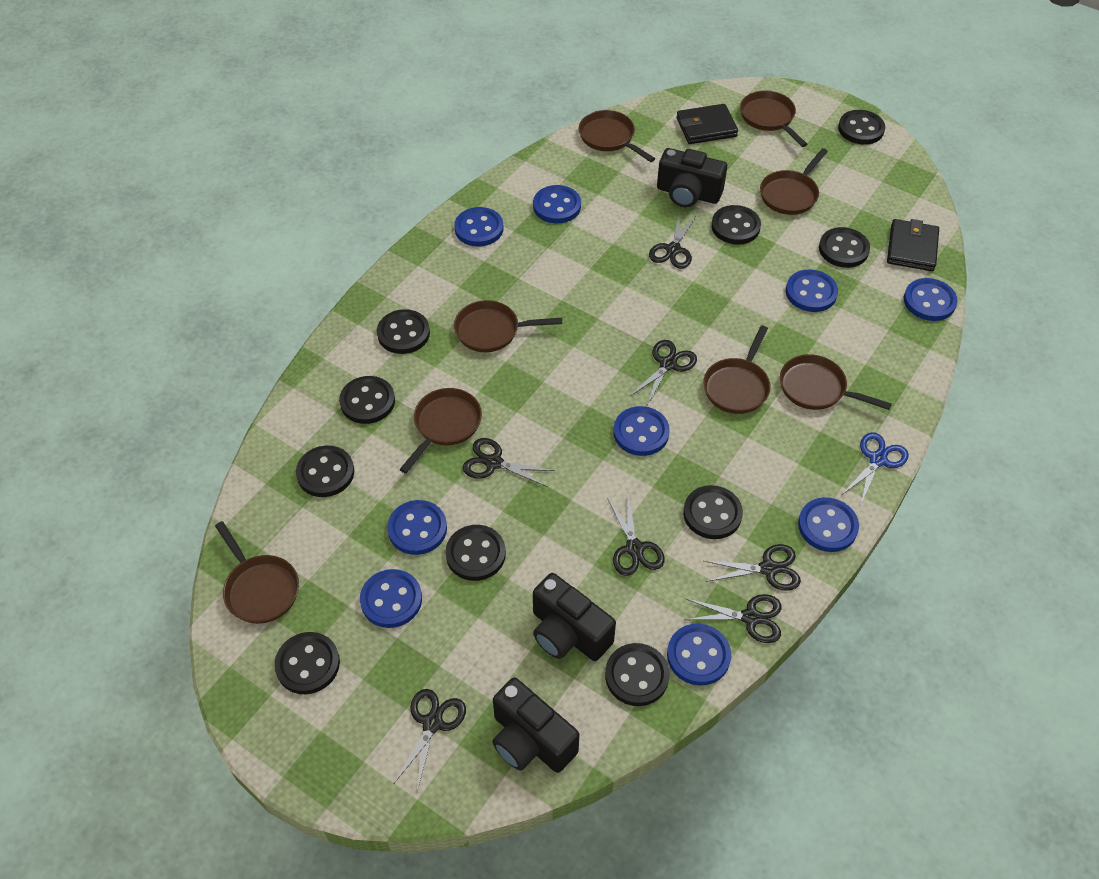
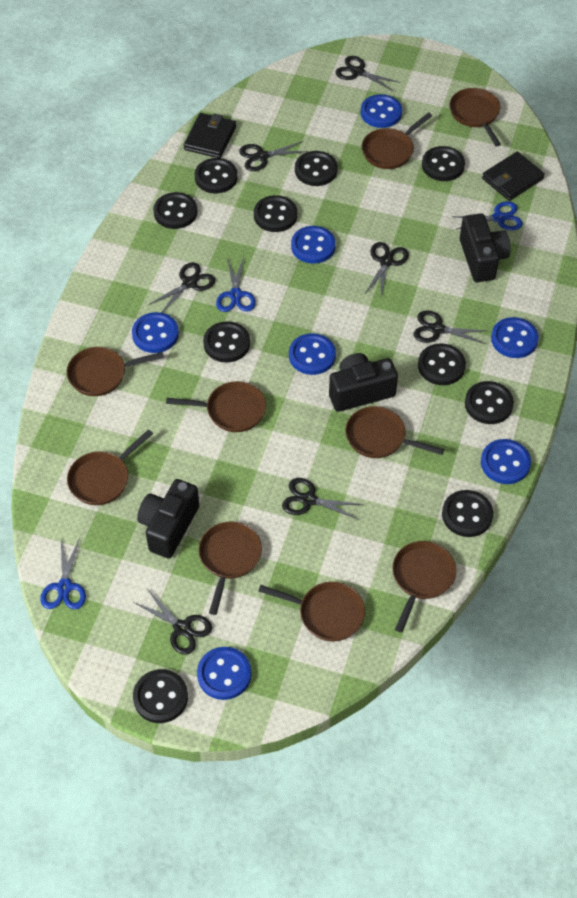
blue button: 9 -> 7
blue scissors: 1 -> 3
brown pan: 8 -> 9

